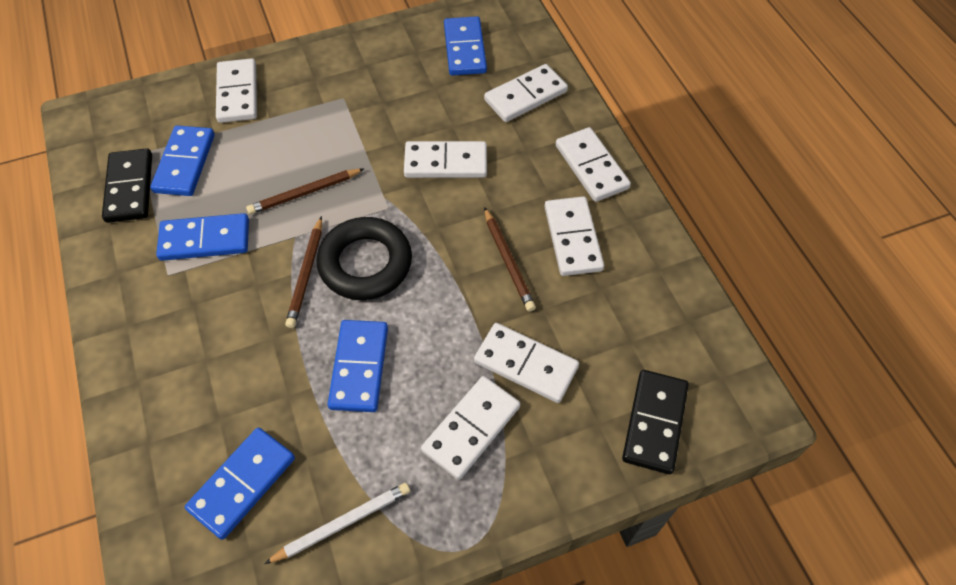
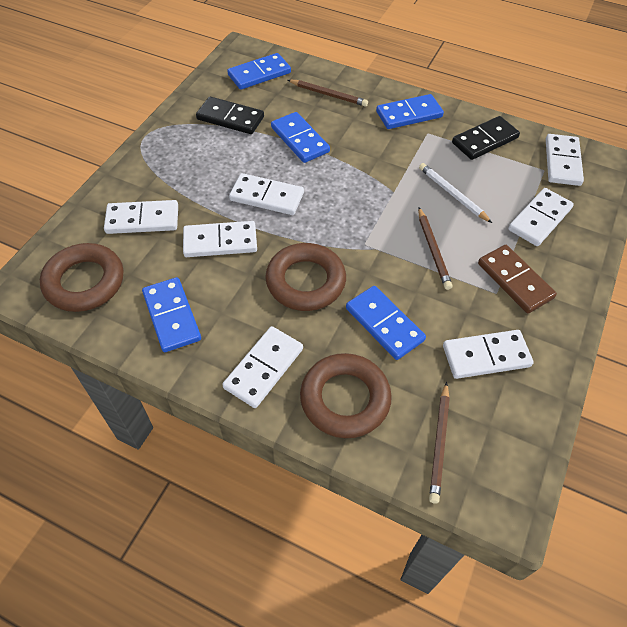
black ring: 1 -> 0
brown domino: 0 -> 1
brown ring: 0 -> 3

